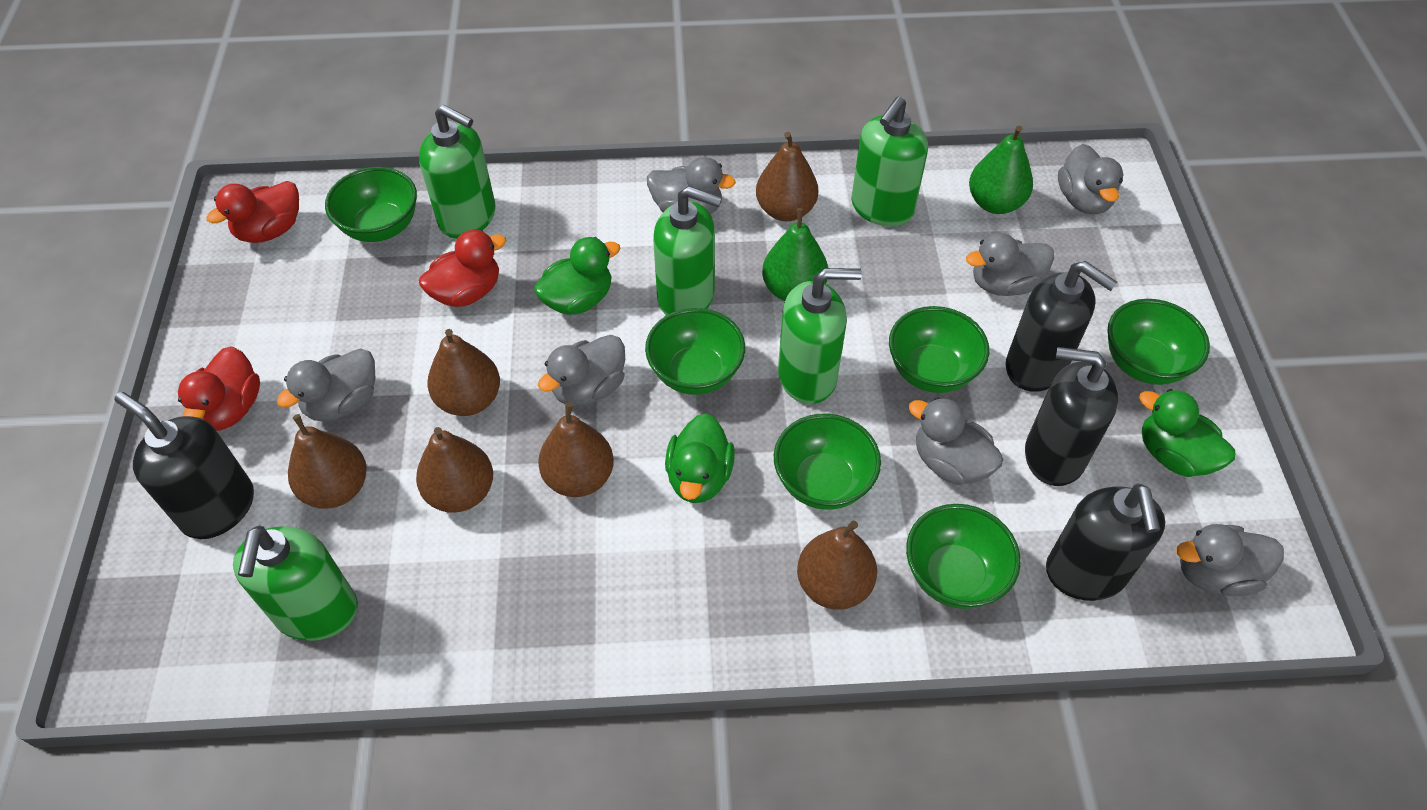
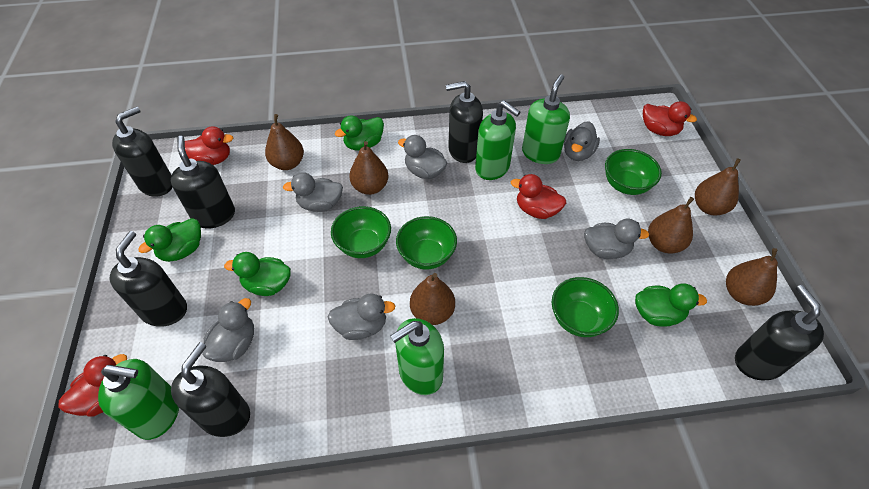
black soap dispenser: 4 -> 6
green bowl: 6 -> 4
green duck: 3 -> 4
green pear: 2 -> 0
green soap dispenser: 5 -> 4
grey duck: 7 -> 6
red duck: 3 -> 4

